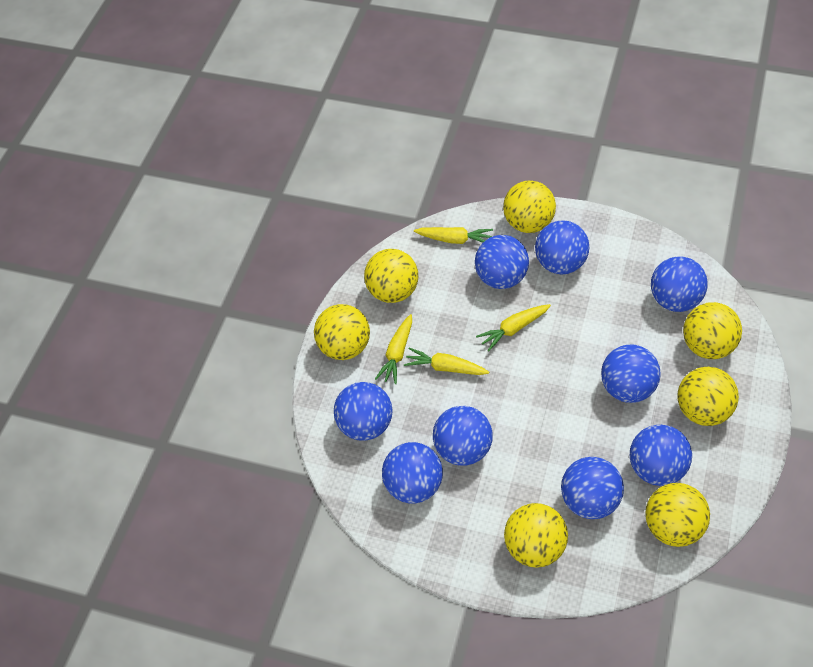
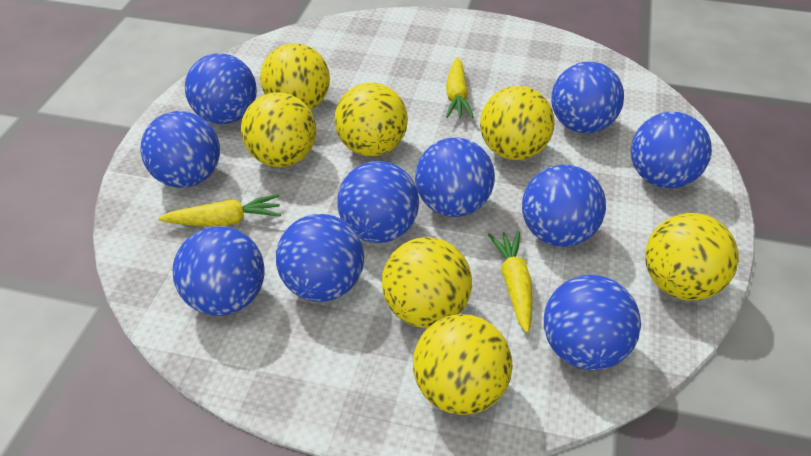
blue ball: 9 -> 10
yellow carrot: 4 -> 3

